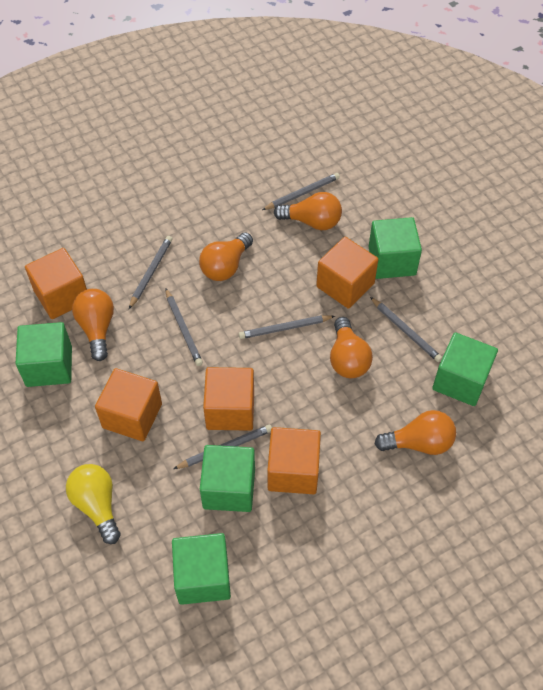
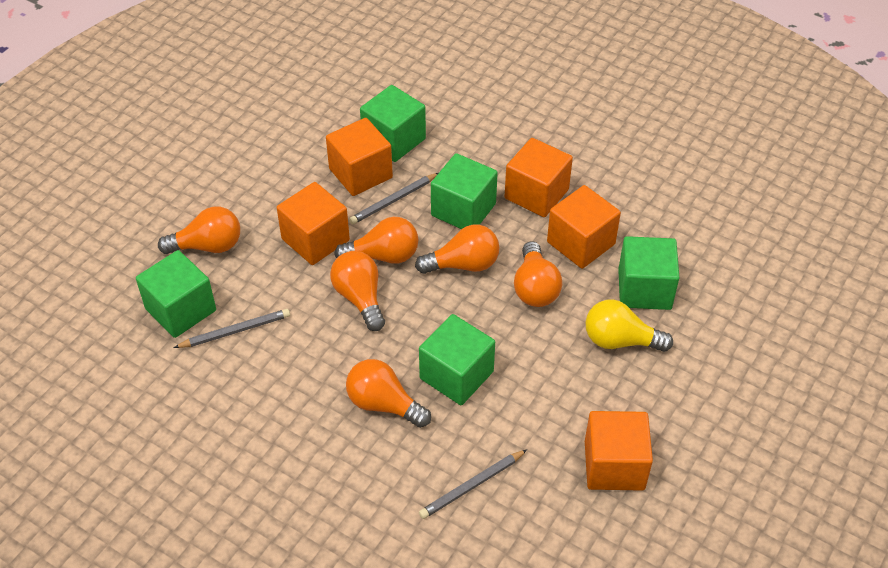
grey pencil: 6 -> 3
orange light bulb: 5 -> 6

